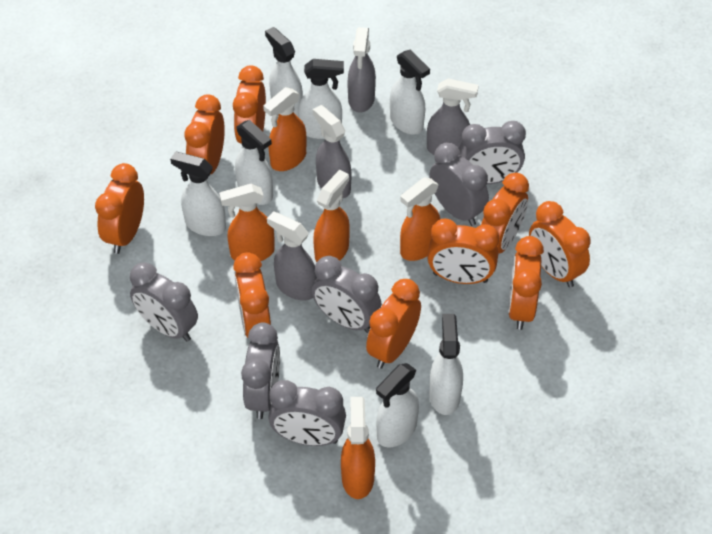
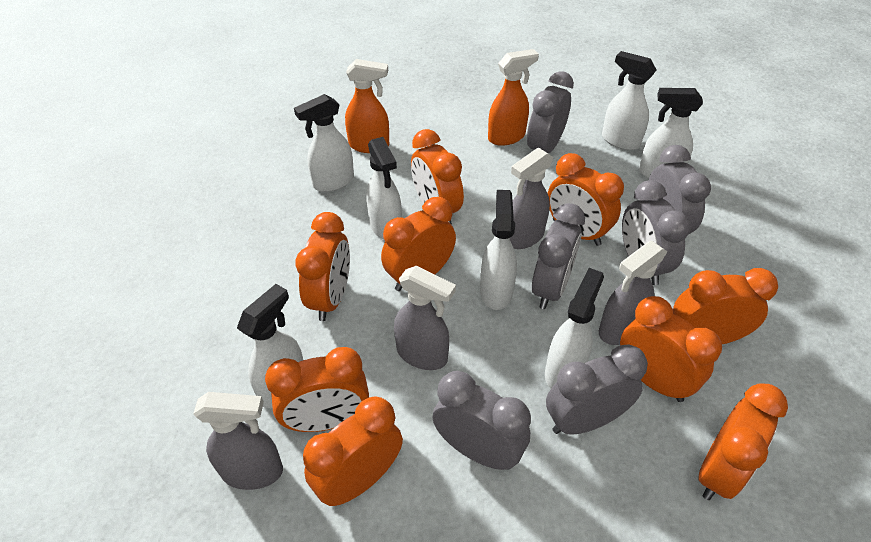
orange spray bottle: 5 -> 2

